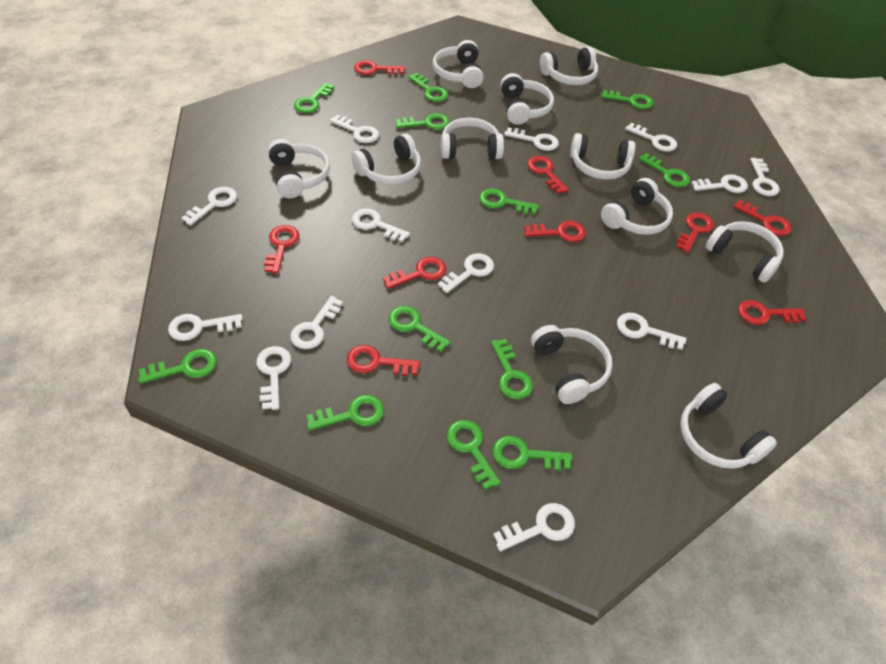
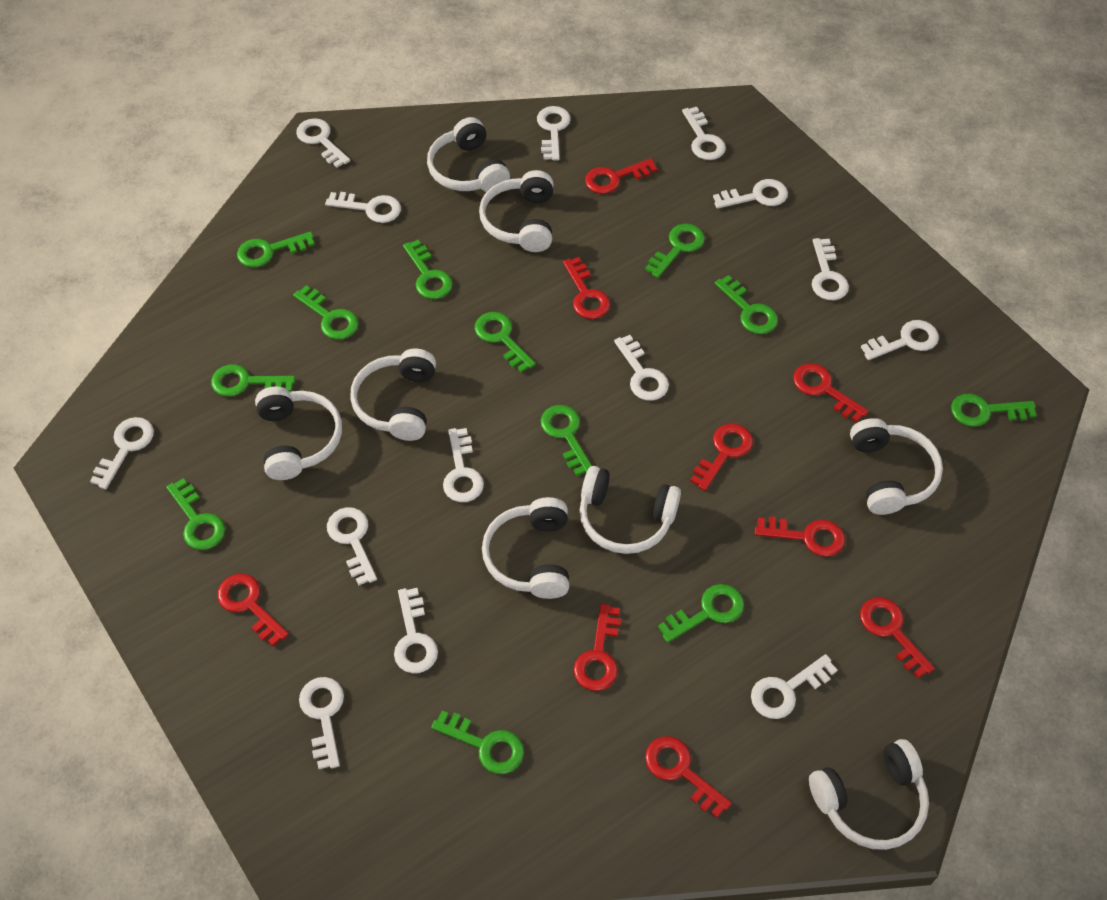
white headphones: 11 -> 8
white key: 13 -> 14

